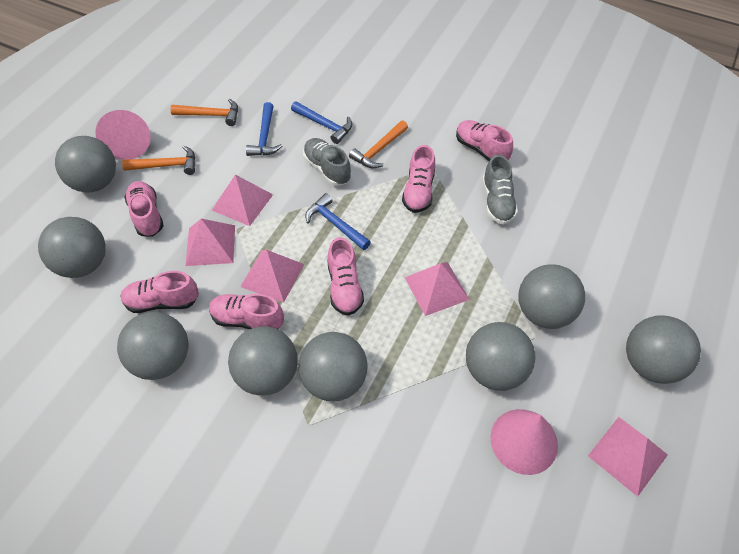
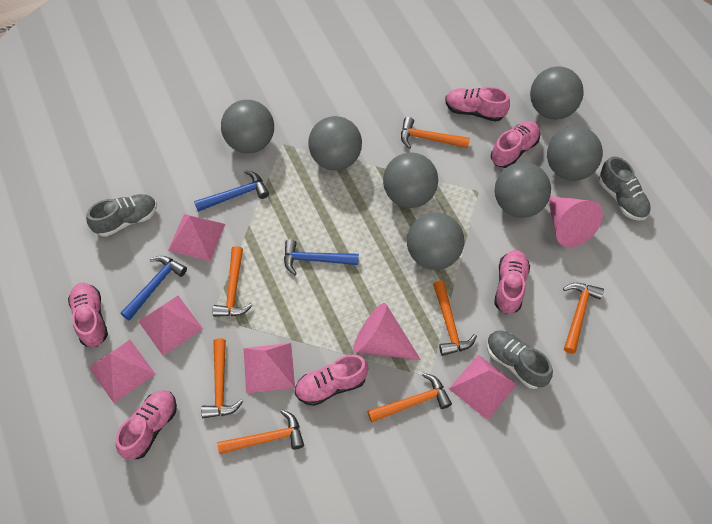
grey ball: 8 -> 7
grey shoe: 2 -> 3
orange hammer: 3 -> 7

